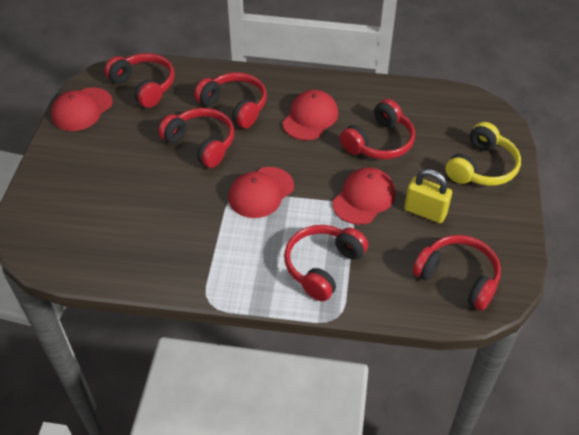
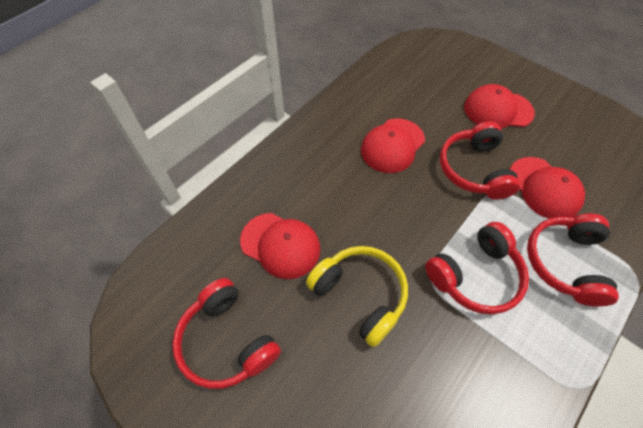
red headphones: 6 -> 4
yellow padlock: 1 -> 0

